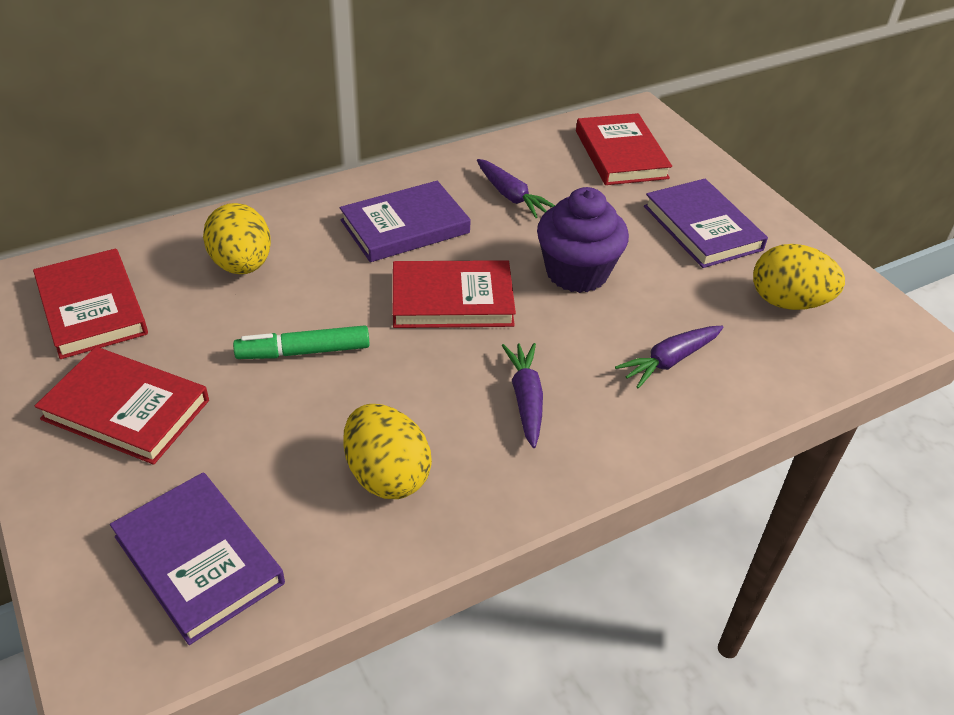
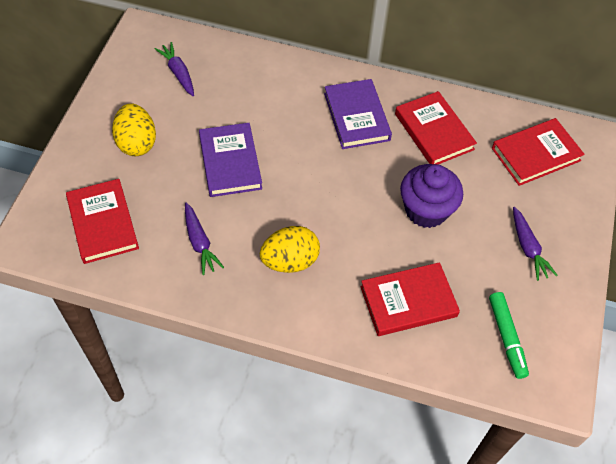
purple book: 3 -> 2
yellow egg: 3 -> 2

